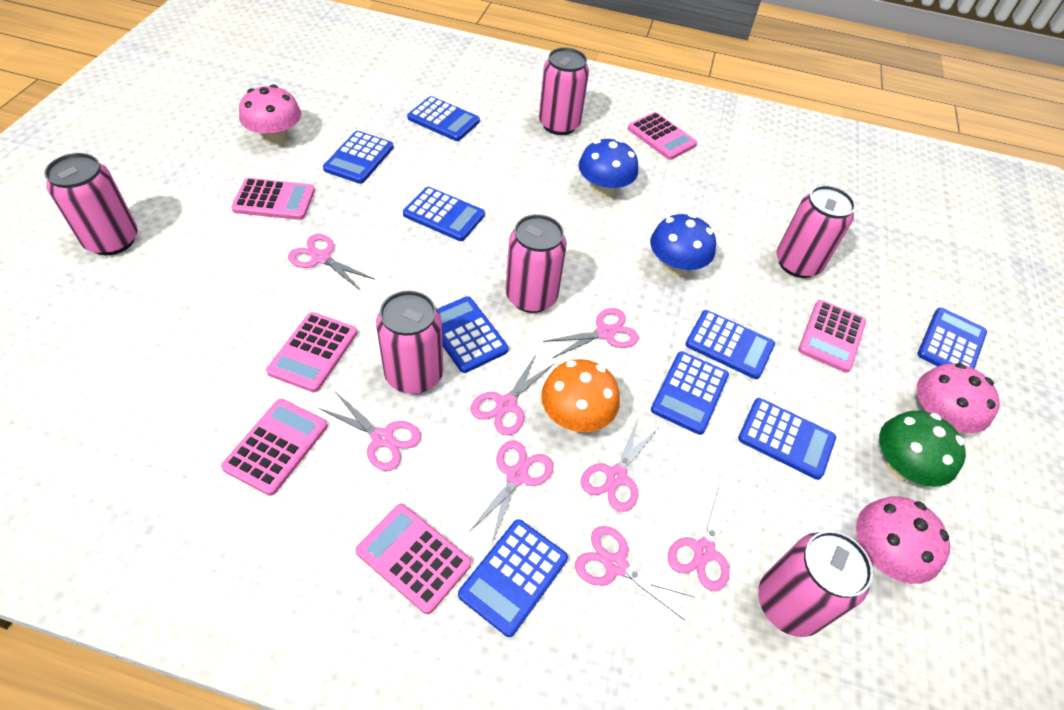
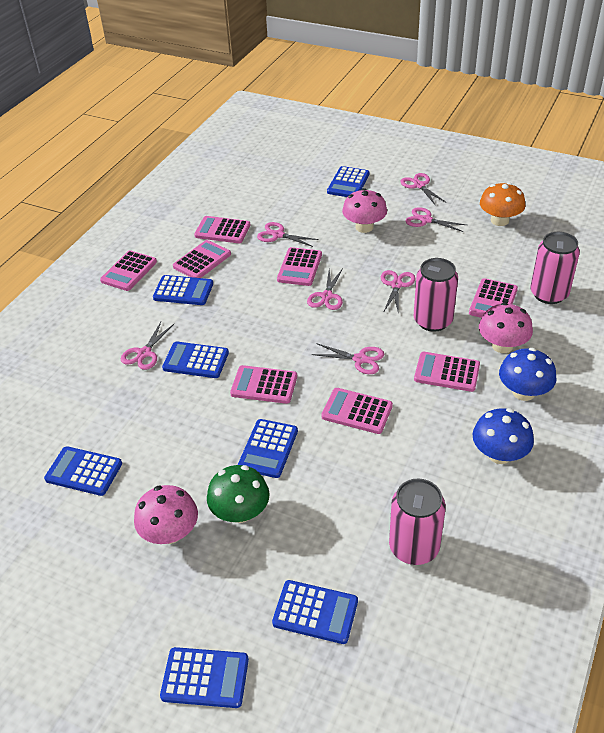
blue calculator: 9 -> 7
pink calculator: 6 -> 8
pink can: 6 -> 3
pink scissors: 8 -> 7

